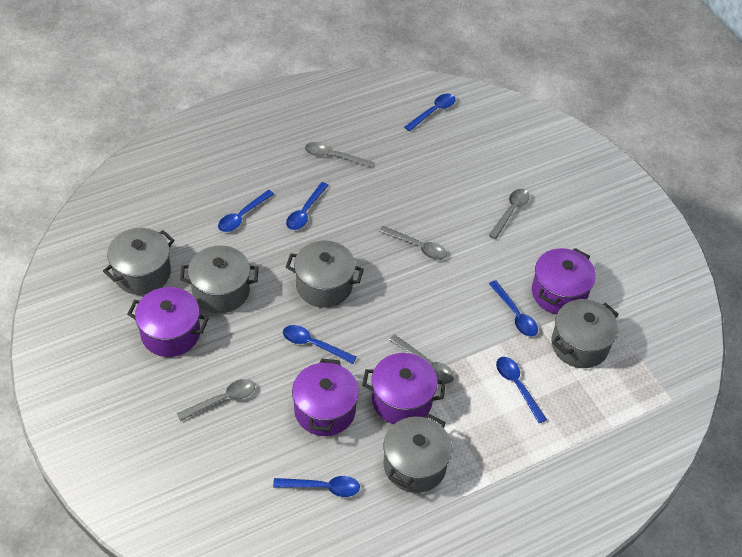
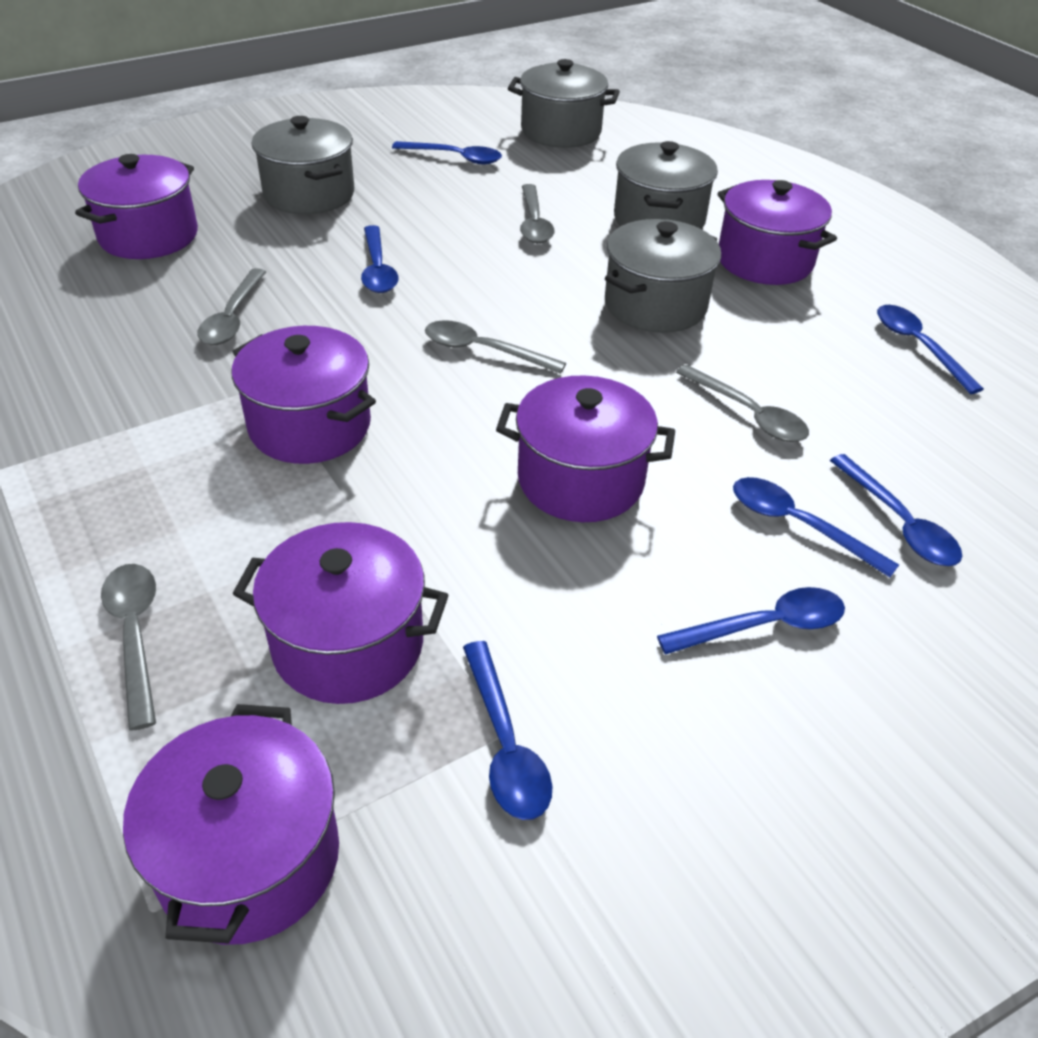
grey pot: 5 -> 4
purple pot: 4 -> 6

